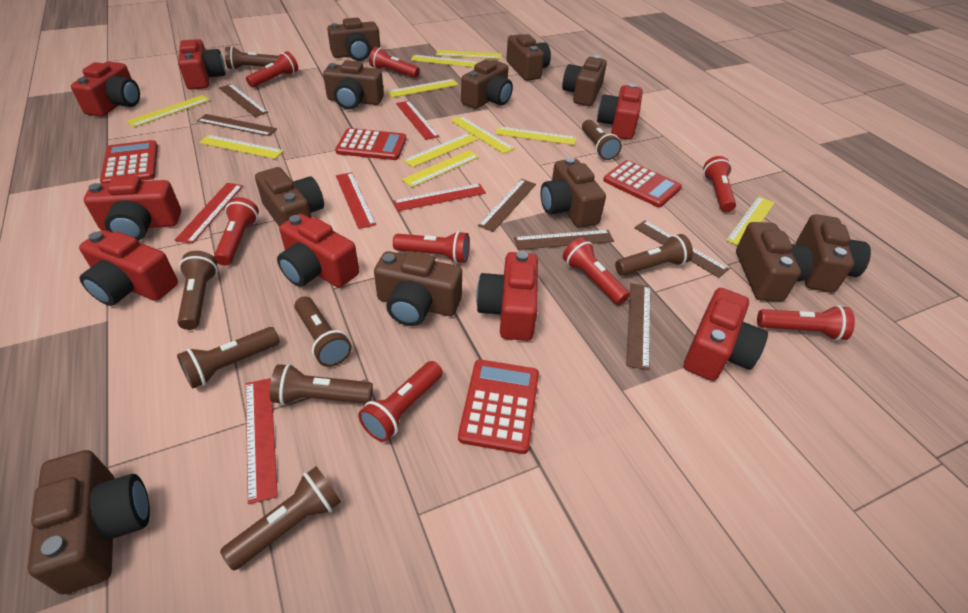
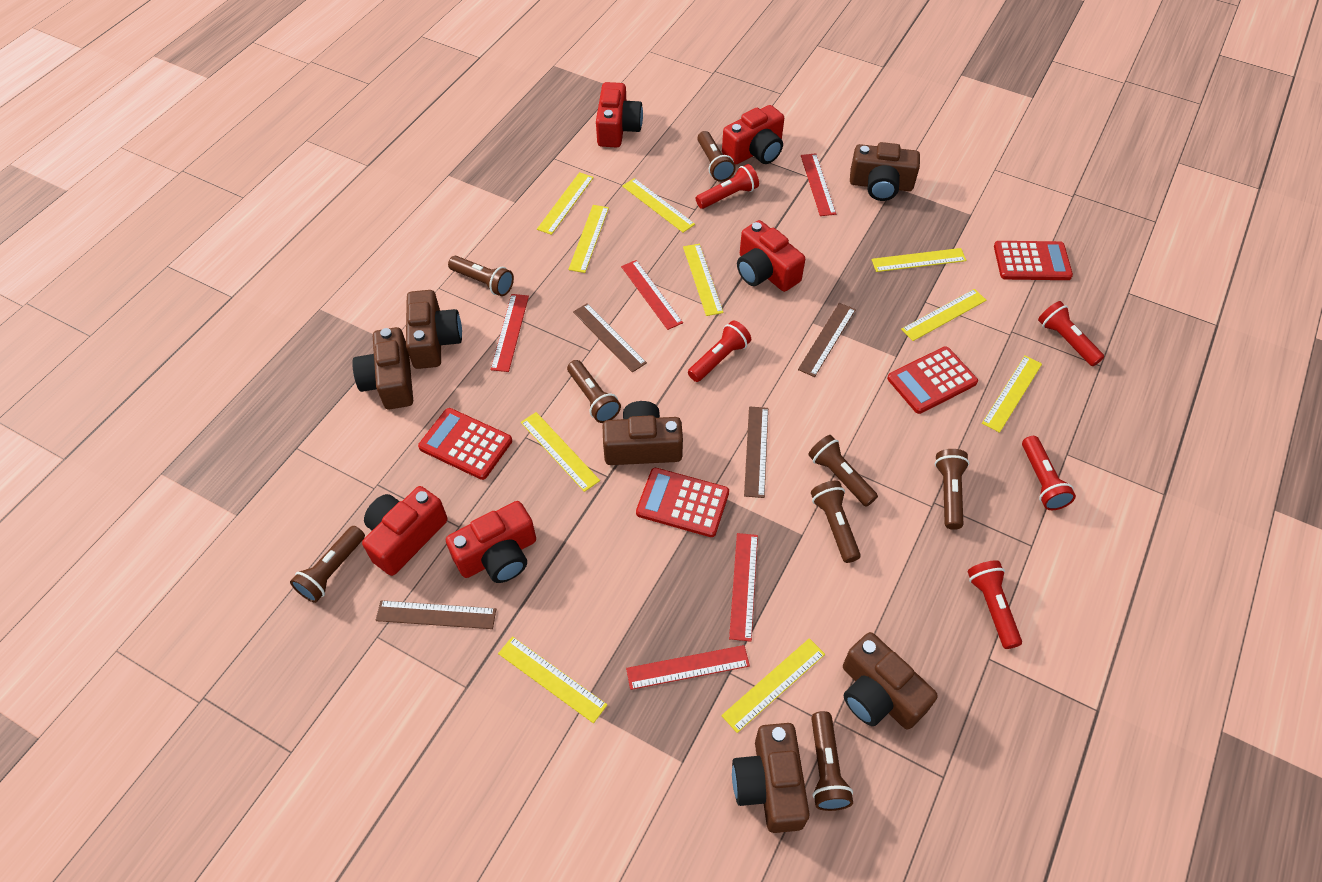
brown camera: 11 -> 6
brown ruler: 6 -> 4
red camera: 8 -> 5
red flashlight: 8 -> 5

